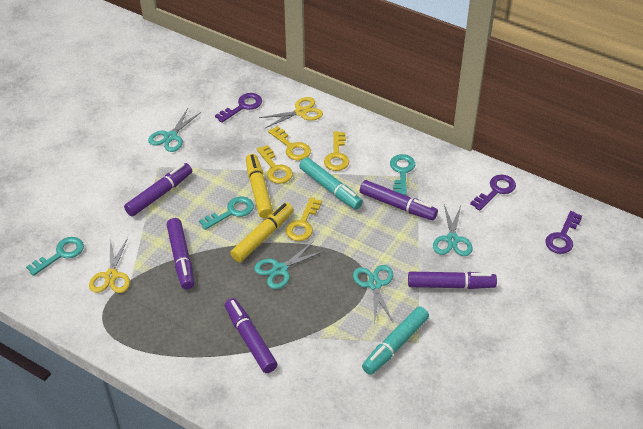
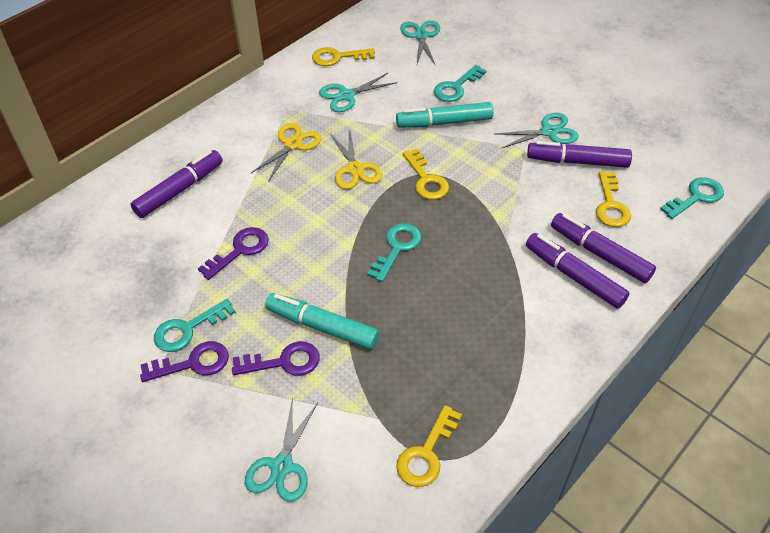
purple marker: 5 -> 4
turquoise key: 3 -> 4
yellow marker: 2 -> 0

